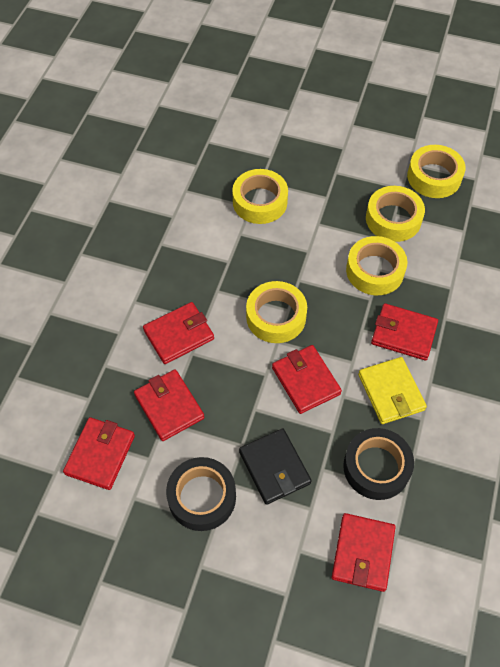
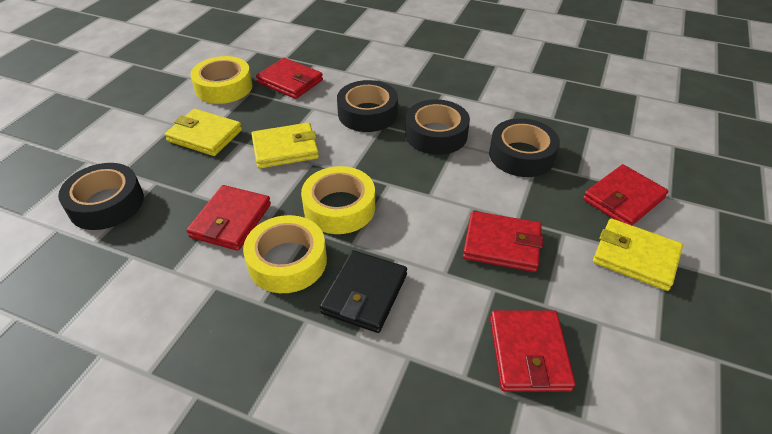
black tape: 2 -> 4
red wallet: 6 -> 5
yellow tape: 5 -> 3
yellow wallet: 1 -> 3

